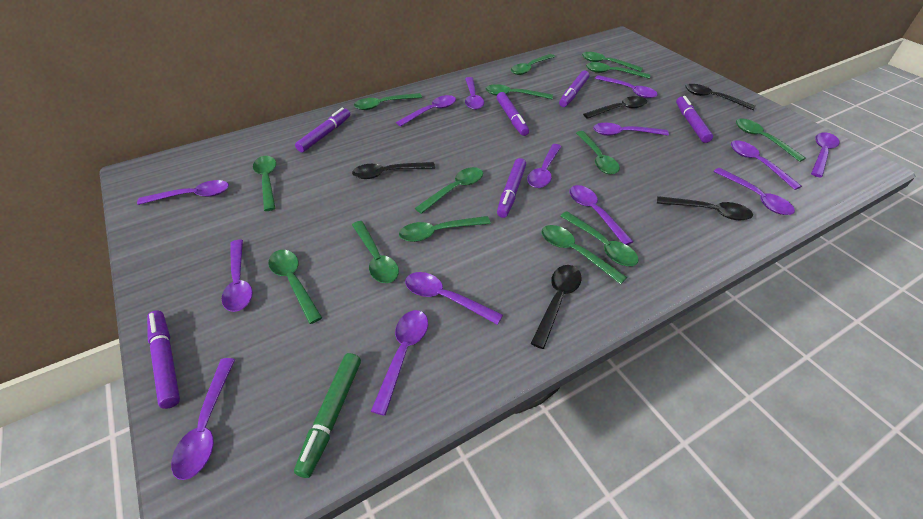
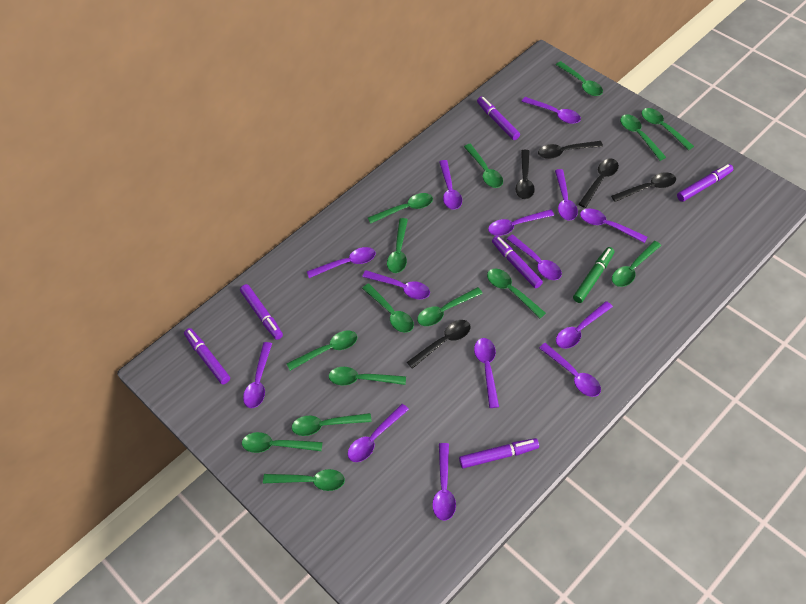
green spoon: 14 -> 15

